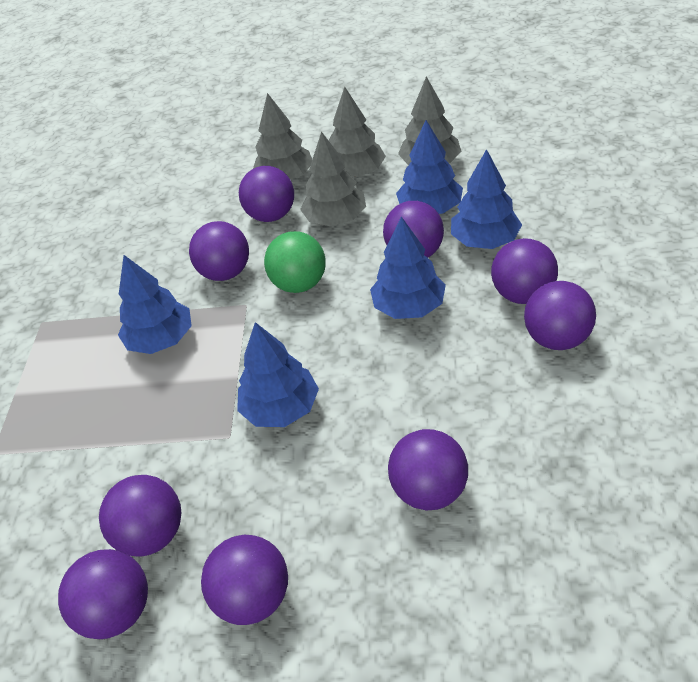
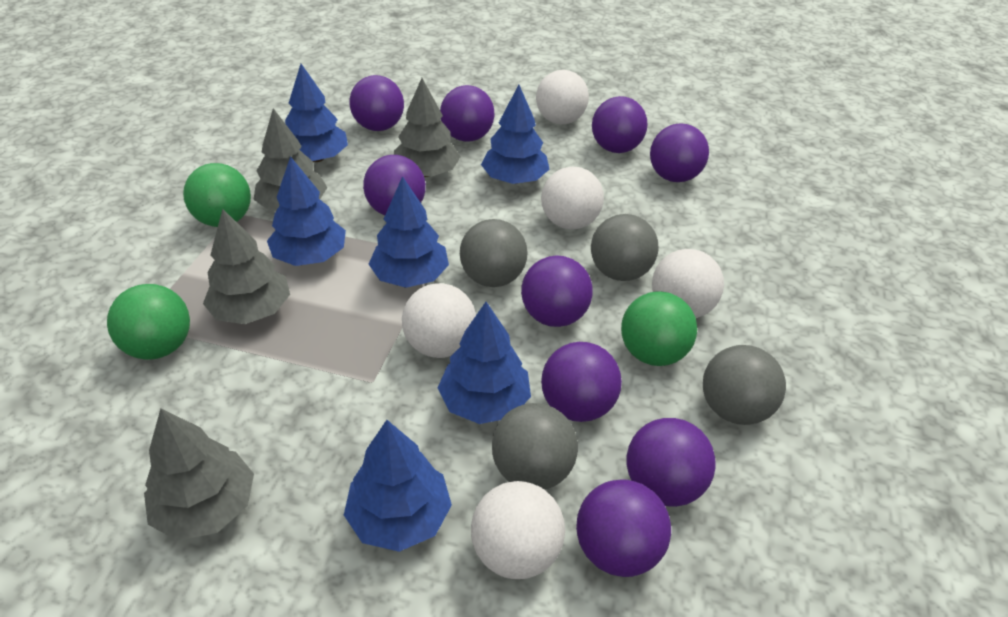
blue tree: 5 -> 6
green ball: 1 -> 3
grey ball: 0 -> 4
white ball: 0 -> 5

